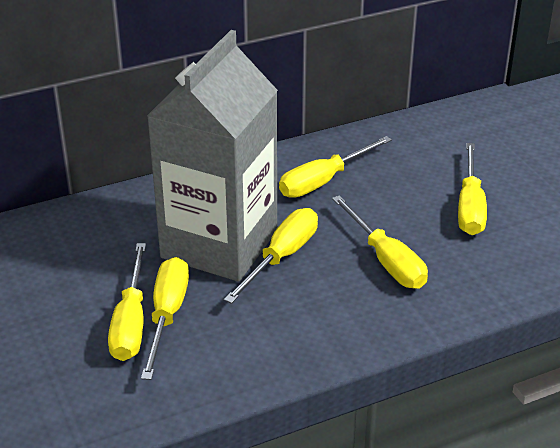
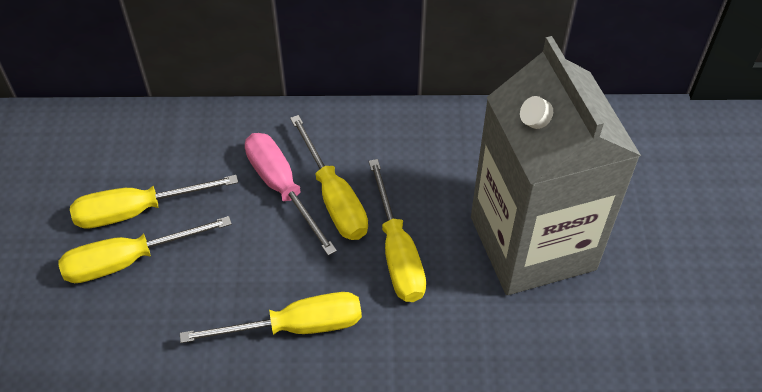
pink screwdriver: 0 -> 1
yellow screwdriver: 6 -> 5

